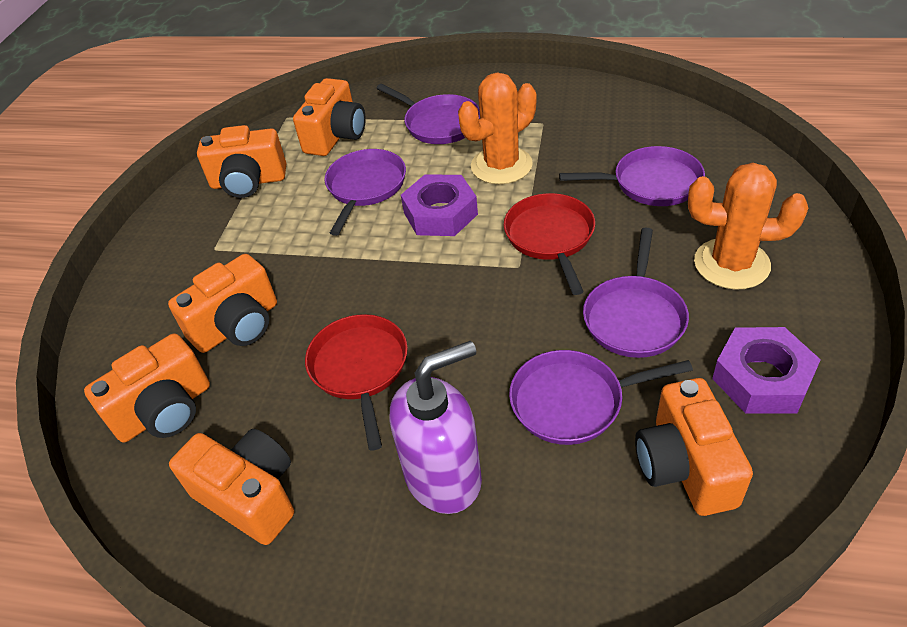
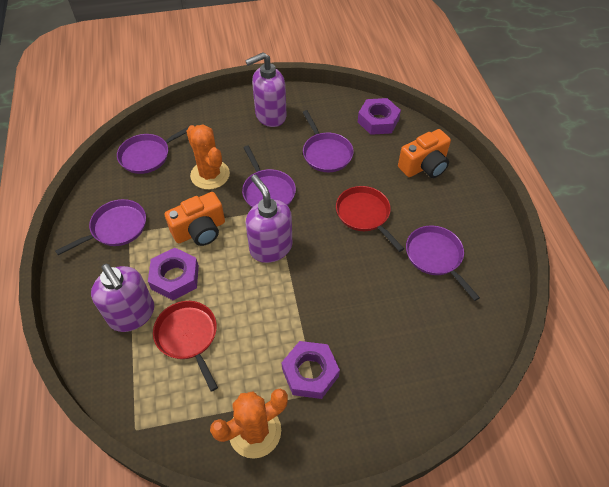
orange camera: 6 -> 2
purple nut: 2 -> 3
purple soap dispenser: 1 -> 3

